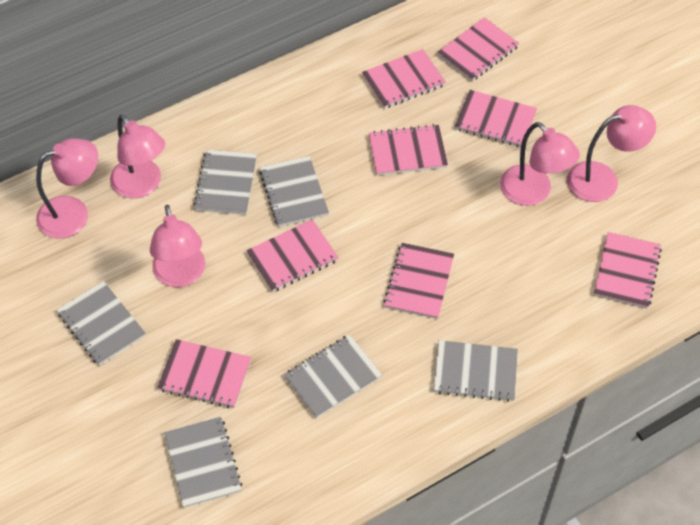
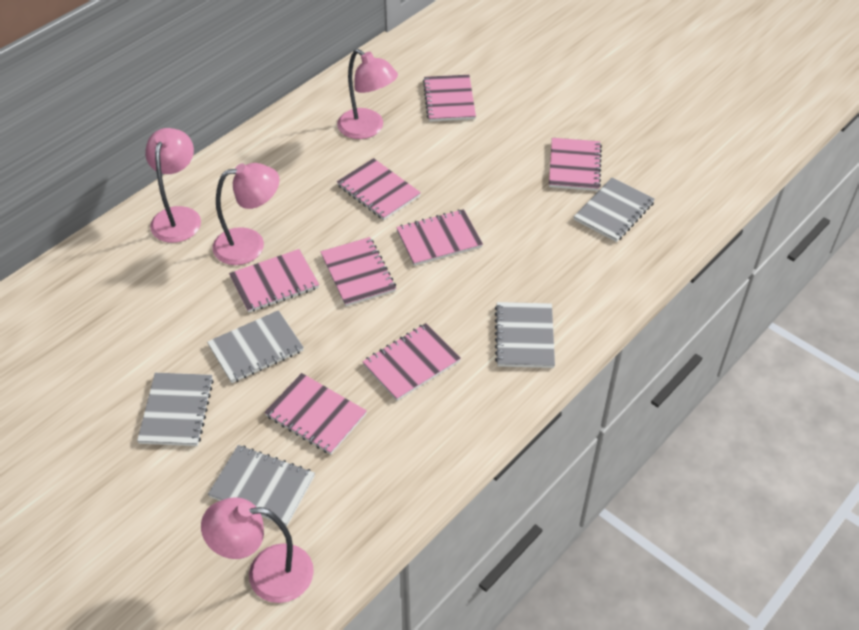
grey notebook: 6 -> 5
pink lamp: 5 -> 4

